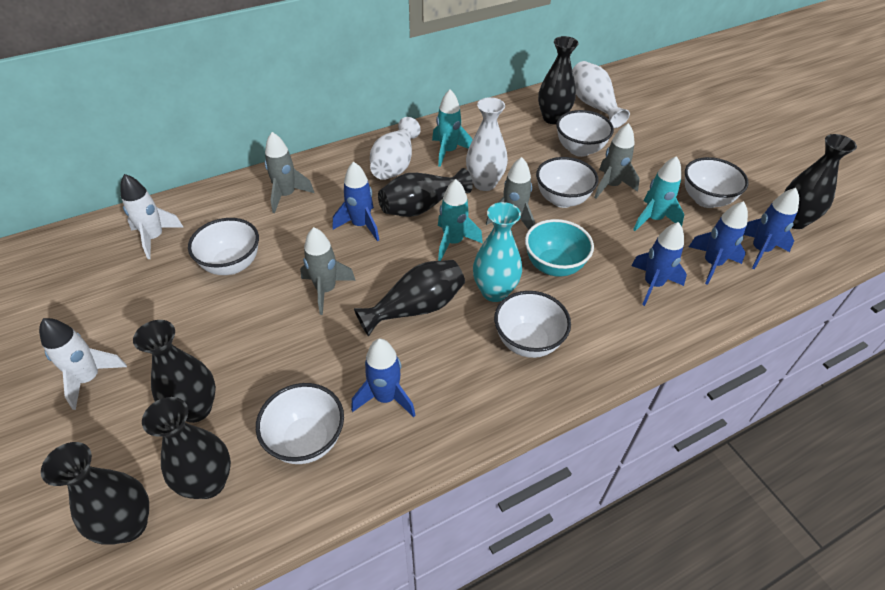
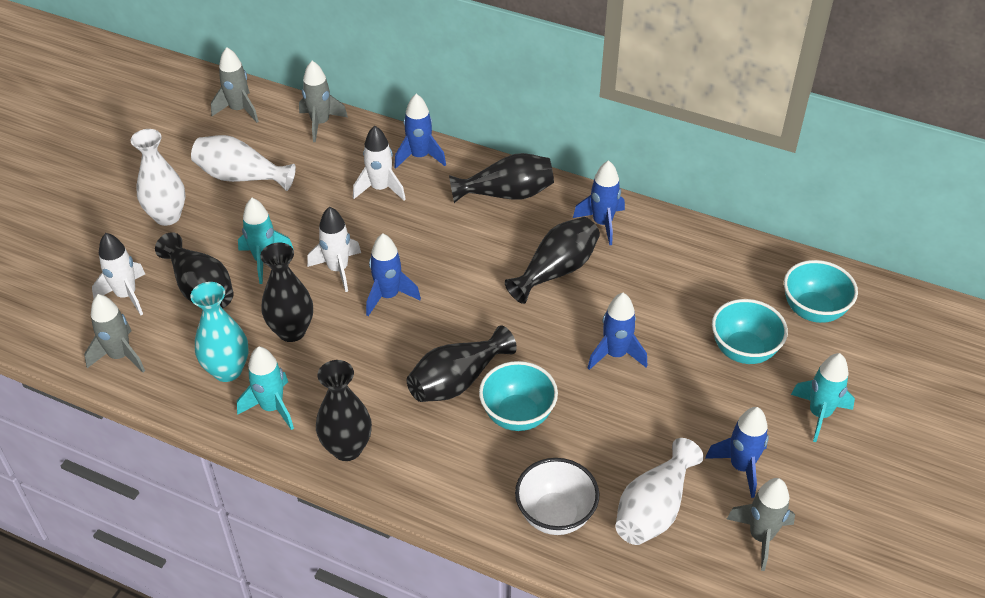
black vase: 7 -> 6
turquoise bowl: 1 -> 3
white bowl: 6 -> 1
white rocket: 2 -> 3

